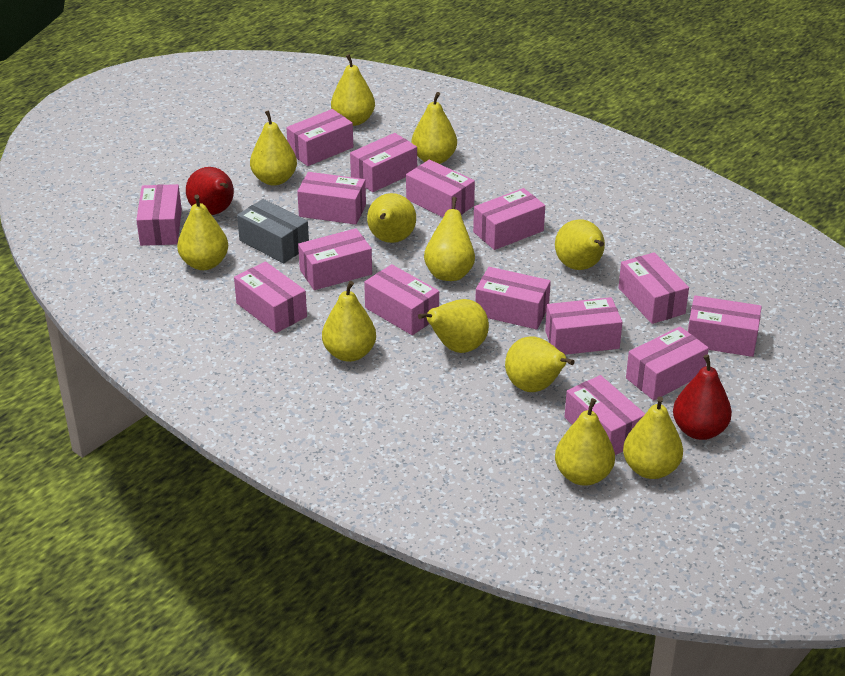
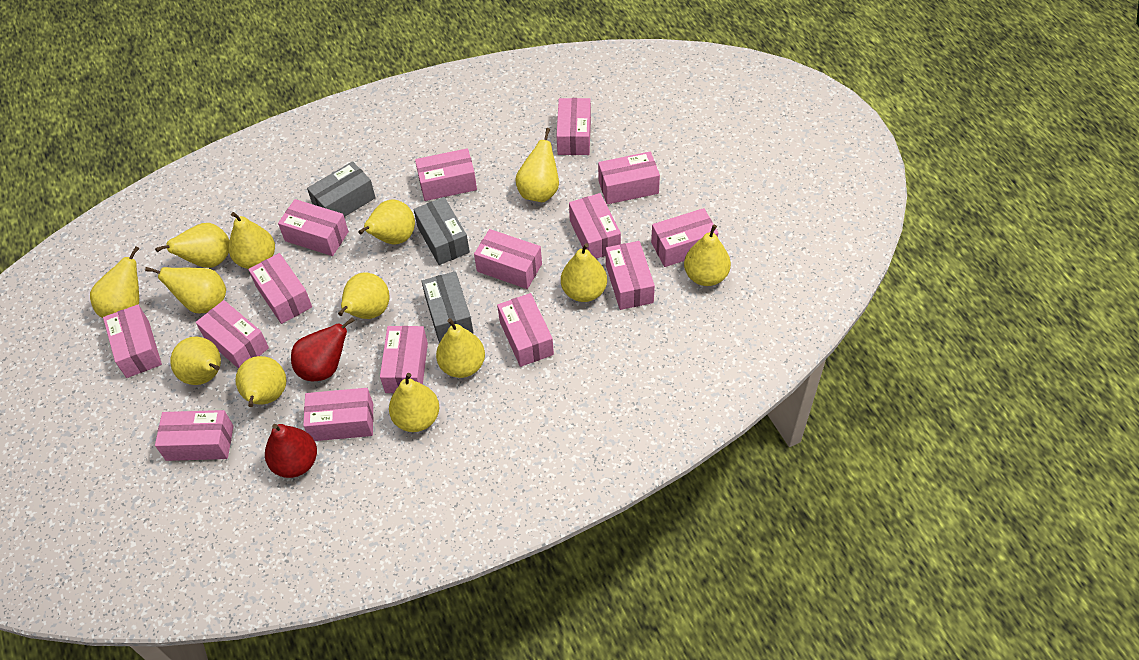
grey box: 1 -> 3
yellow pear: 12 -> 13

